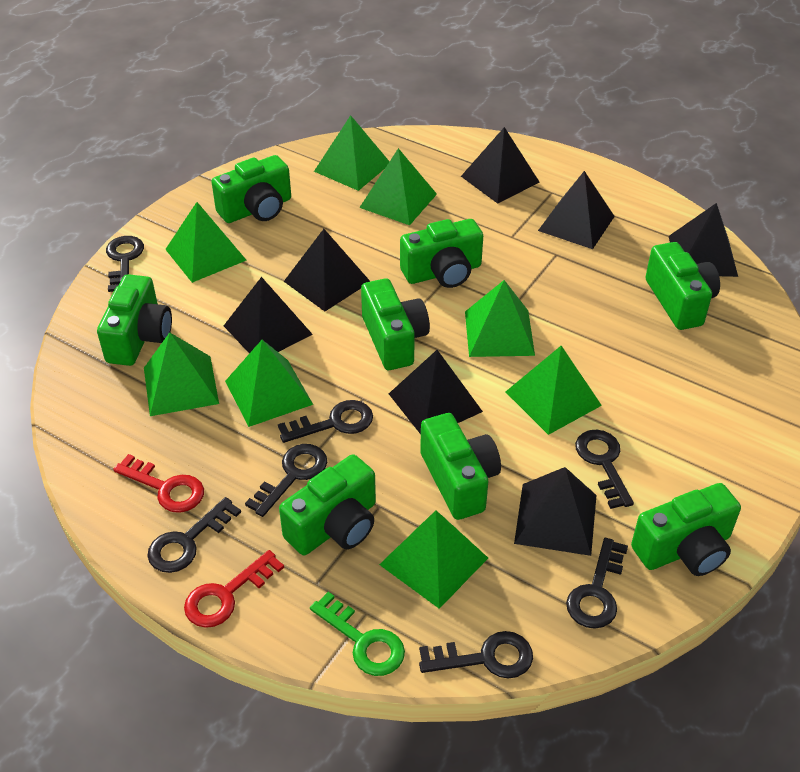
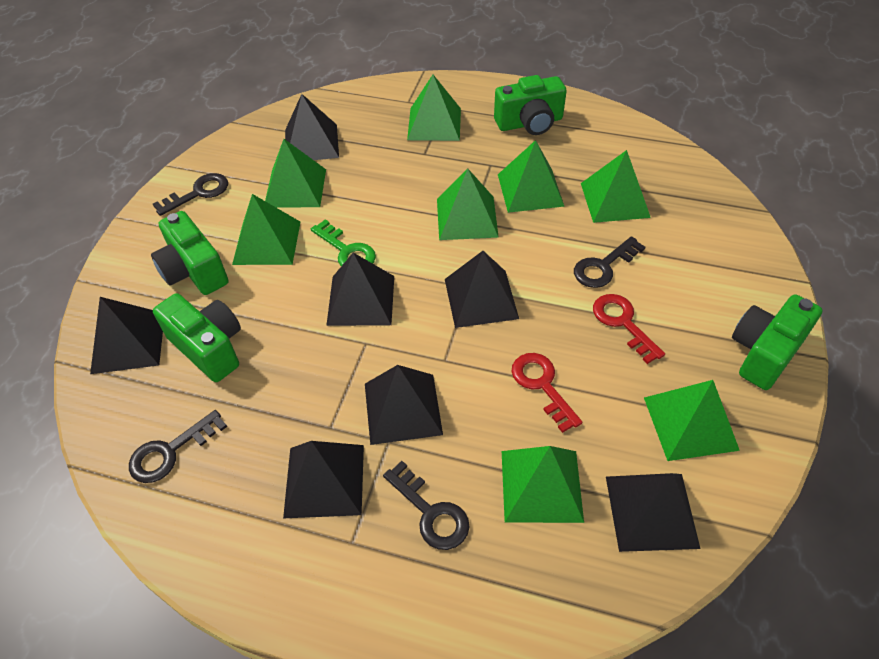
black key: 7 -> 4
green camera: 8 -> 4

